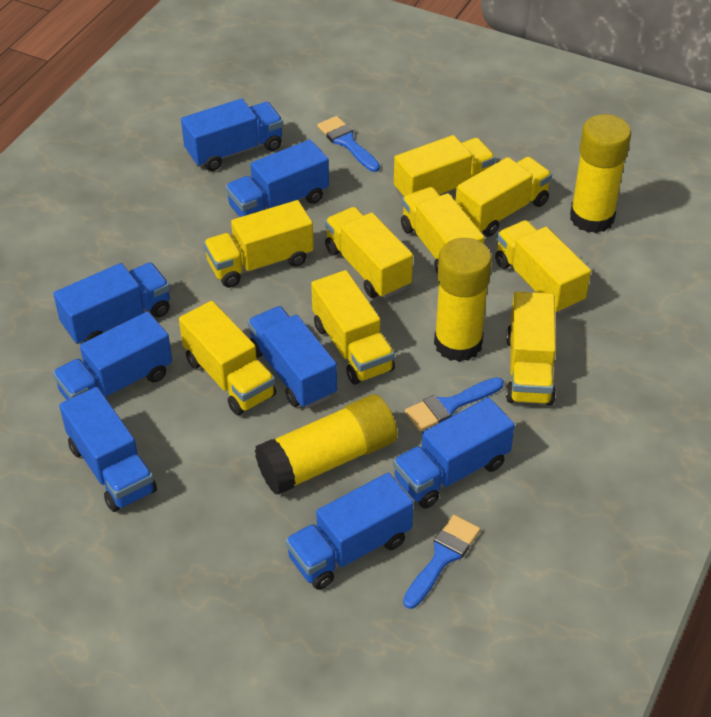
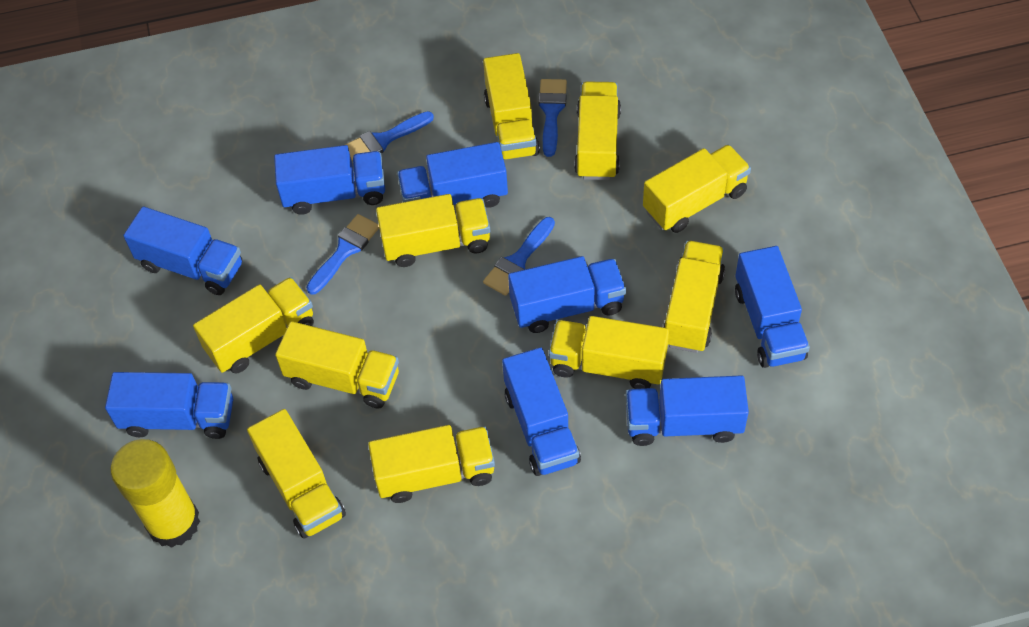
blue brush: 3 -> 4
yellow glue stick: 3 -> 1
yellow truck: 9 -> 10

